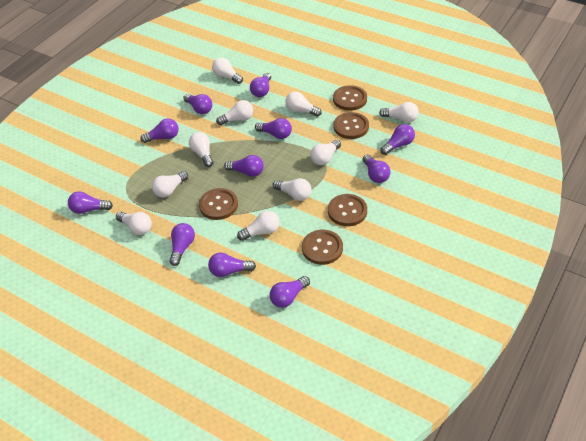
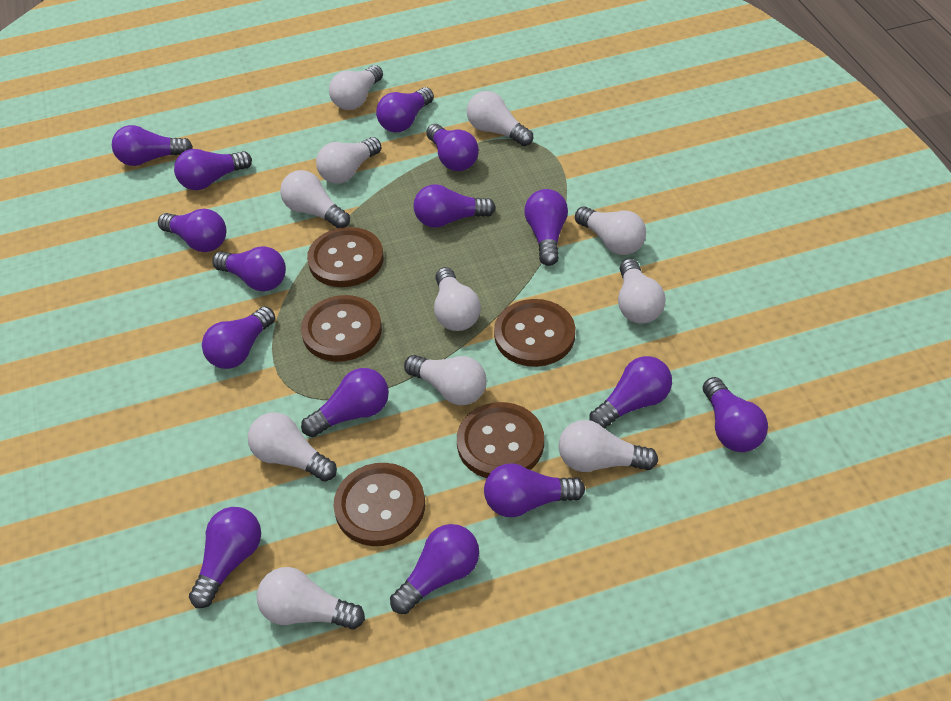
purple light bulb: 11 -> 15
white light bulb: 10 -> 11

